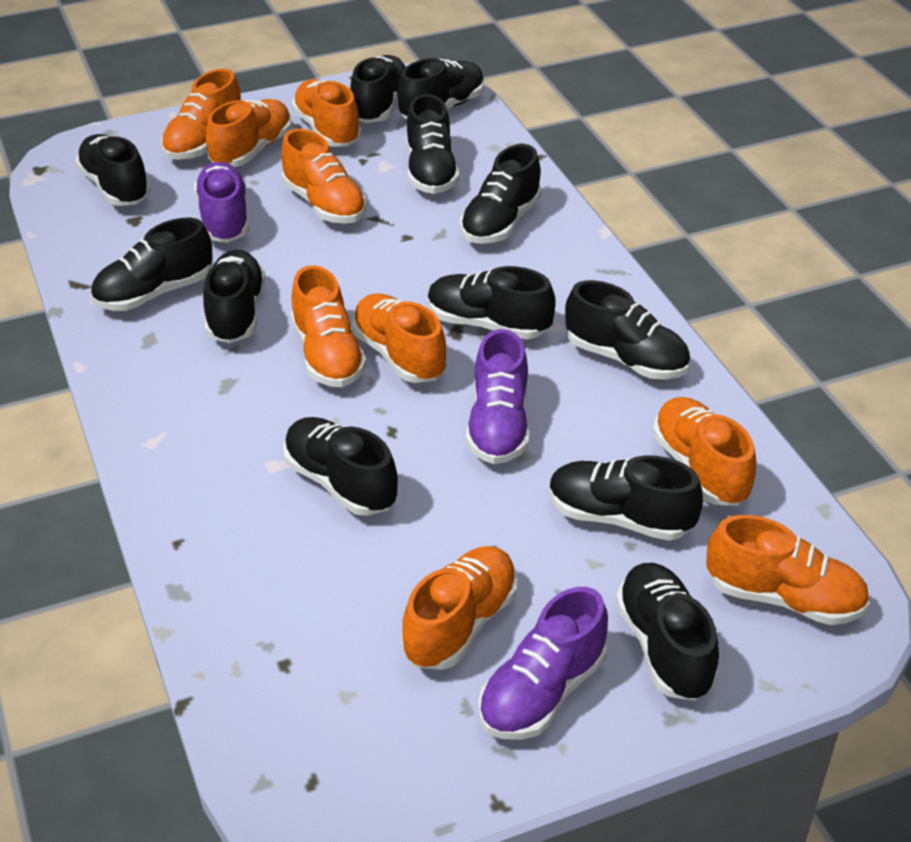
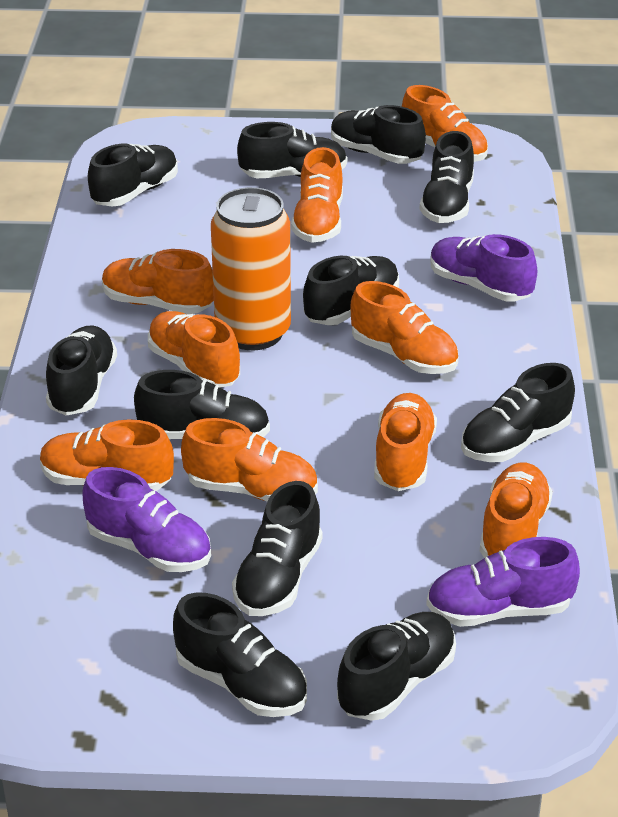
black shoe: 12 -> 11
orange can: 0 -> 1

